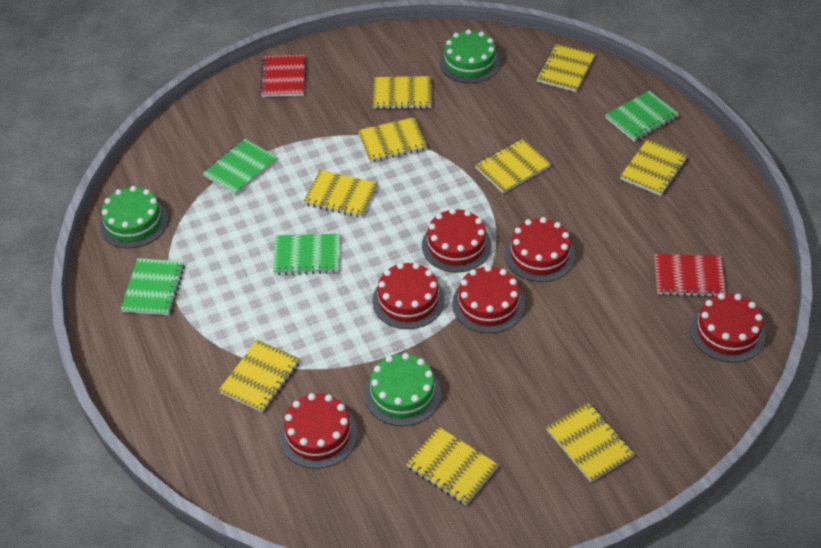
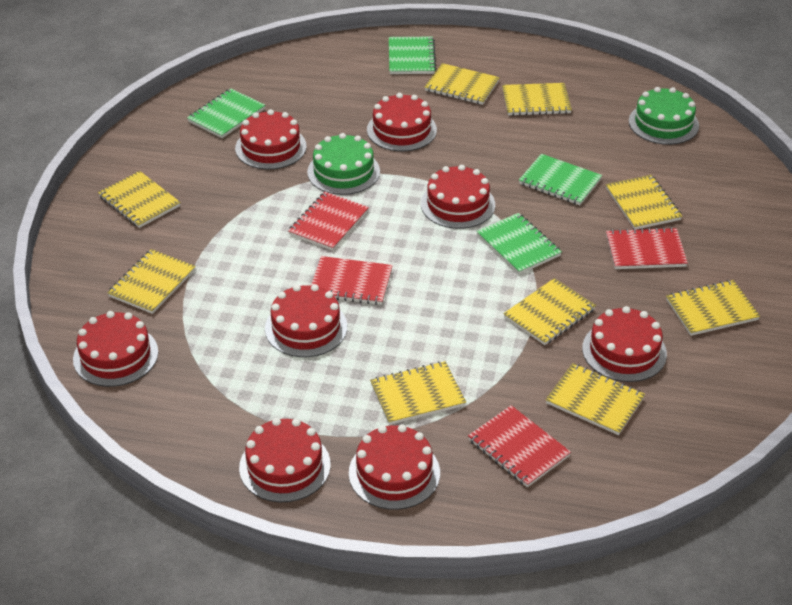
green cake: 3 -> 2
red cake: 6 -> 8
red notebook: 2 -> 4

